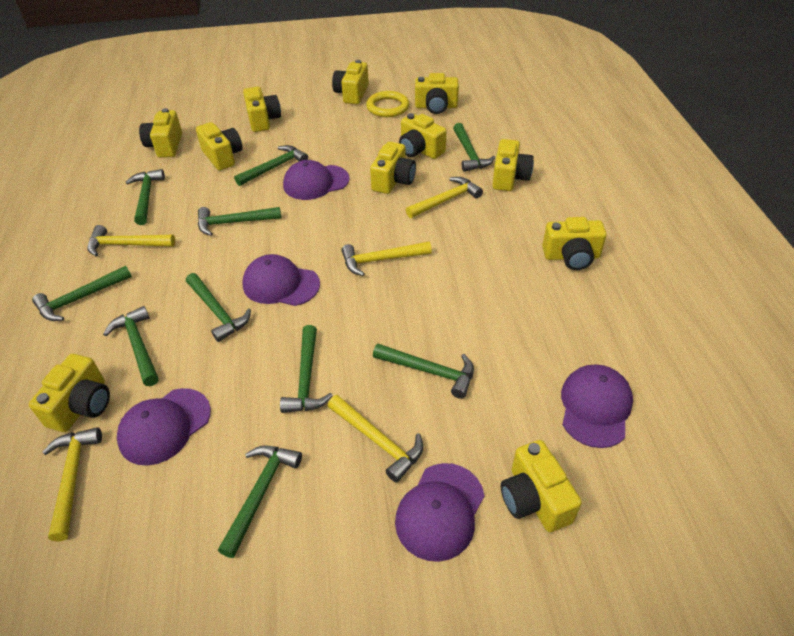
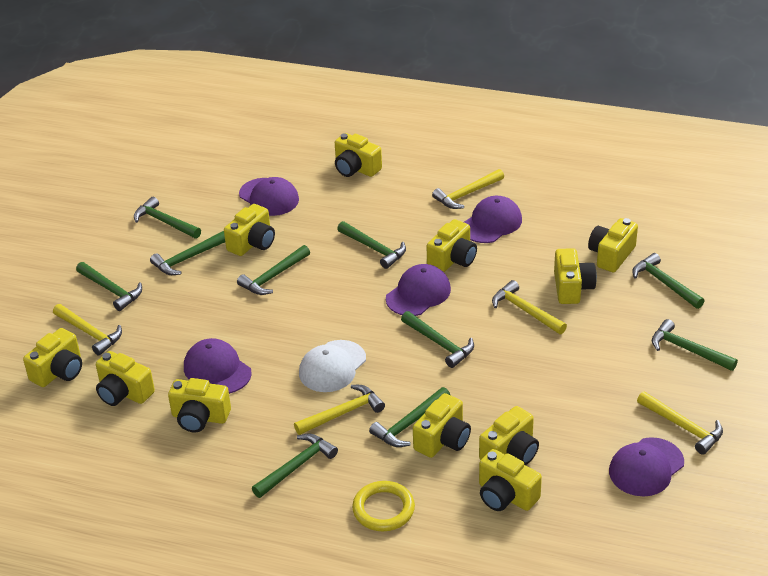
white cap: 0 -> 1

